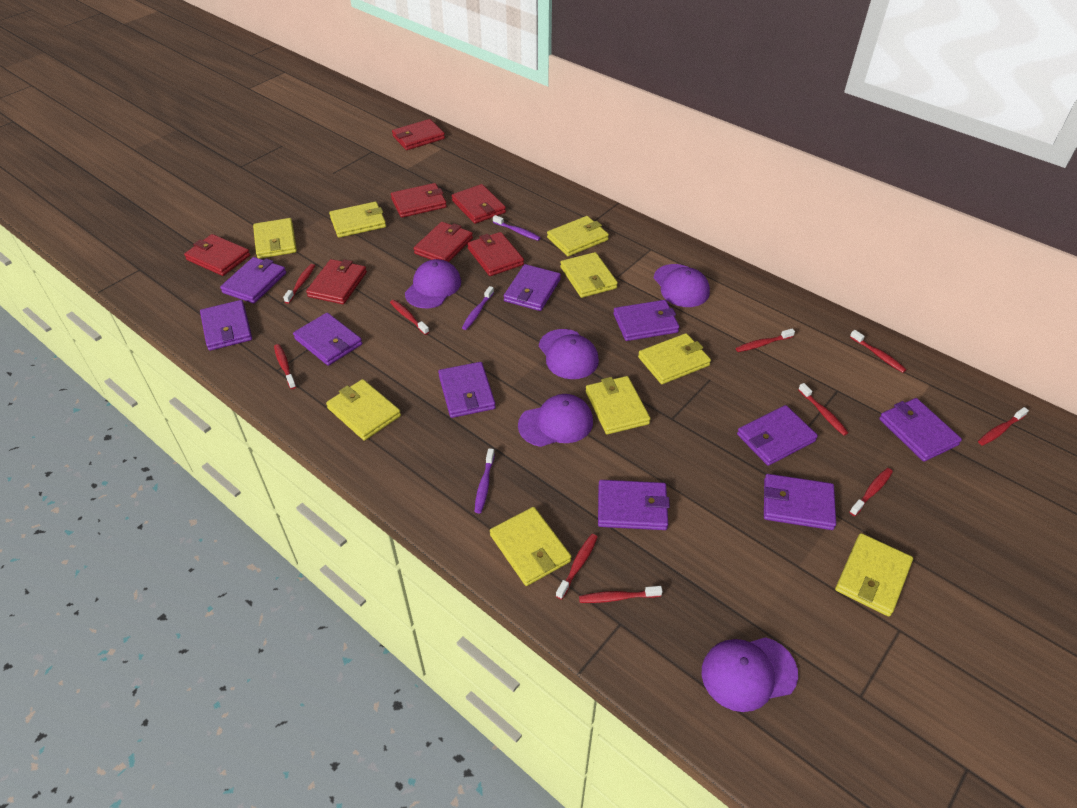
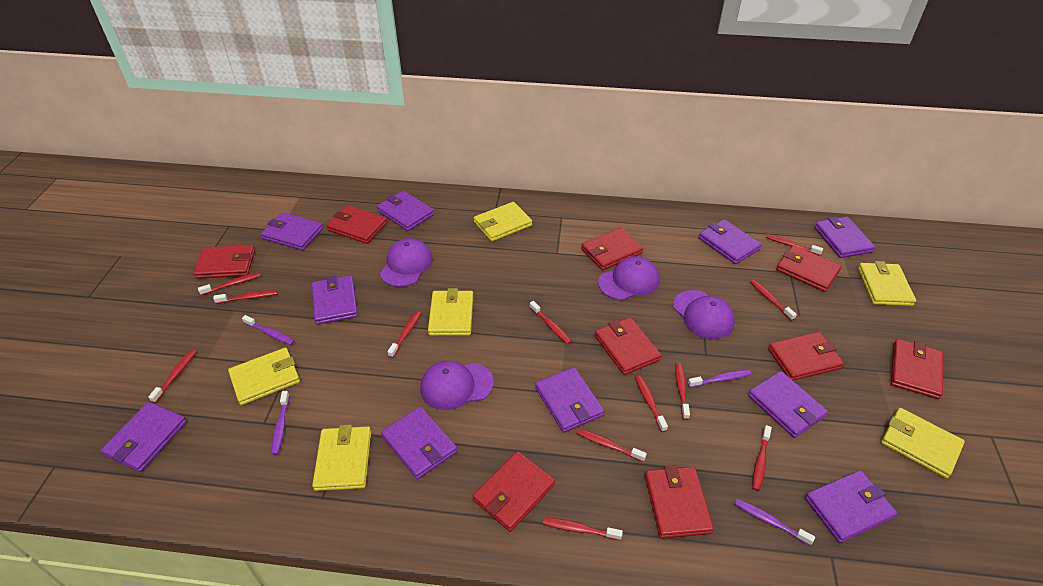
purple cap: 5 -> 4
purple toothbrush: 3 -> 4
red toothbrush: 10 -> 12
red wallet: 7 -> 9
yellow wallet: 9 -> 6

